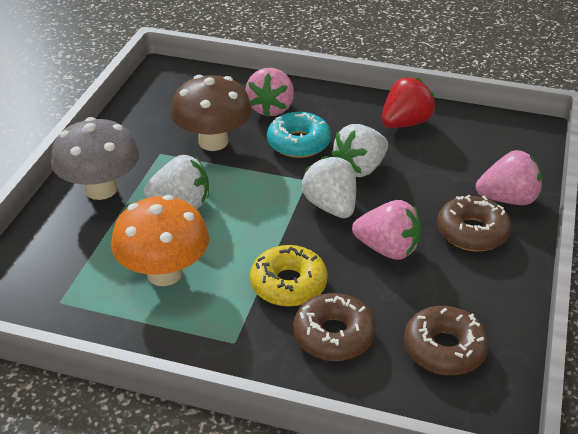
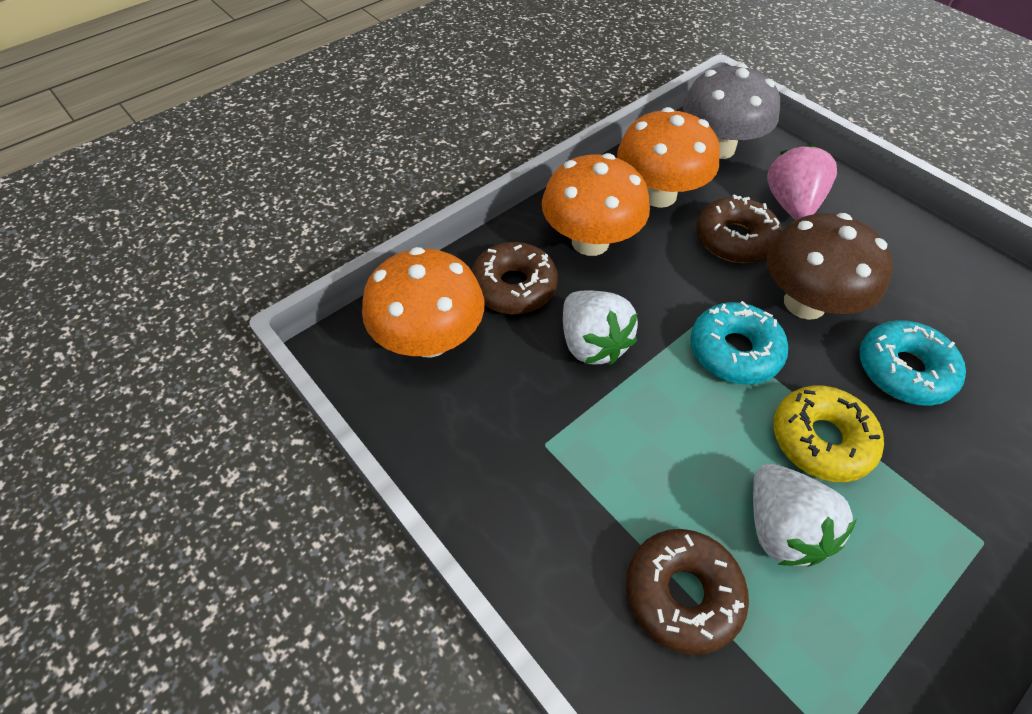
orange mushroom: 1 -> 3
pink strawberry: 3 -> 1
red strawberry: 1 -> 0
turquoise donut: 1 -> 2
white strawberry: 3 -> 2

